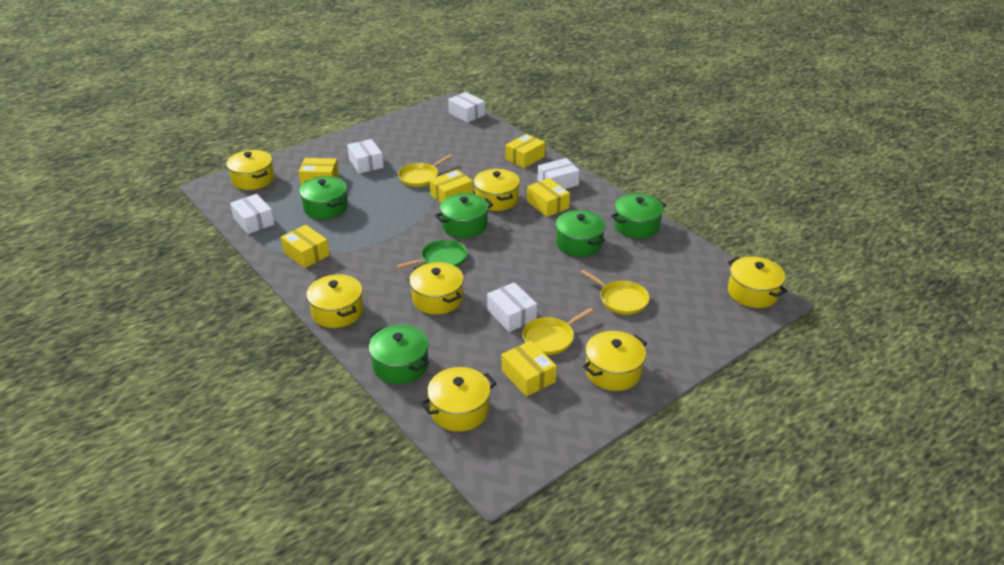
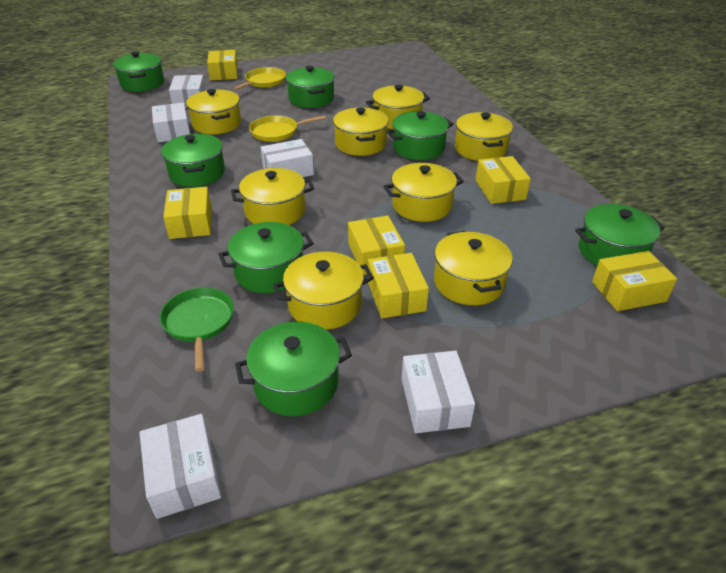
green pot: 5 -> 7
yellow pan: 3 -> 2
yellow pot: 7 -> 8

